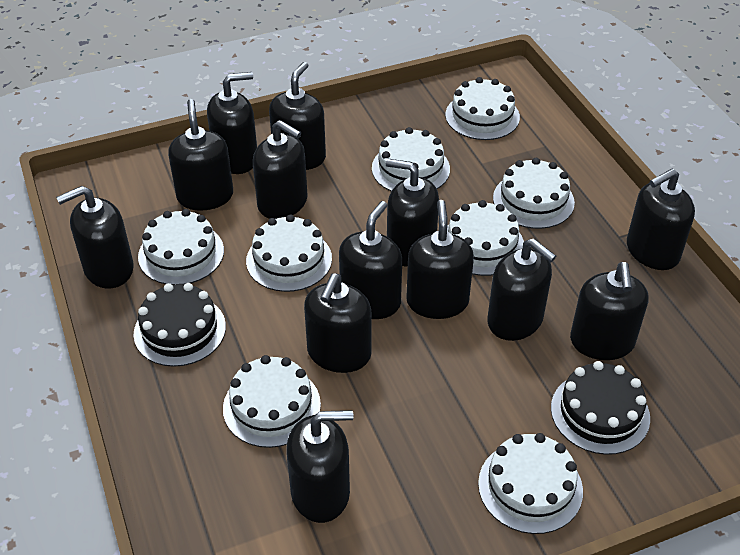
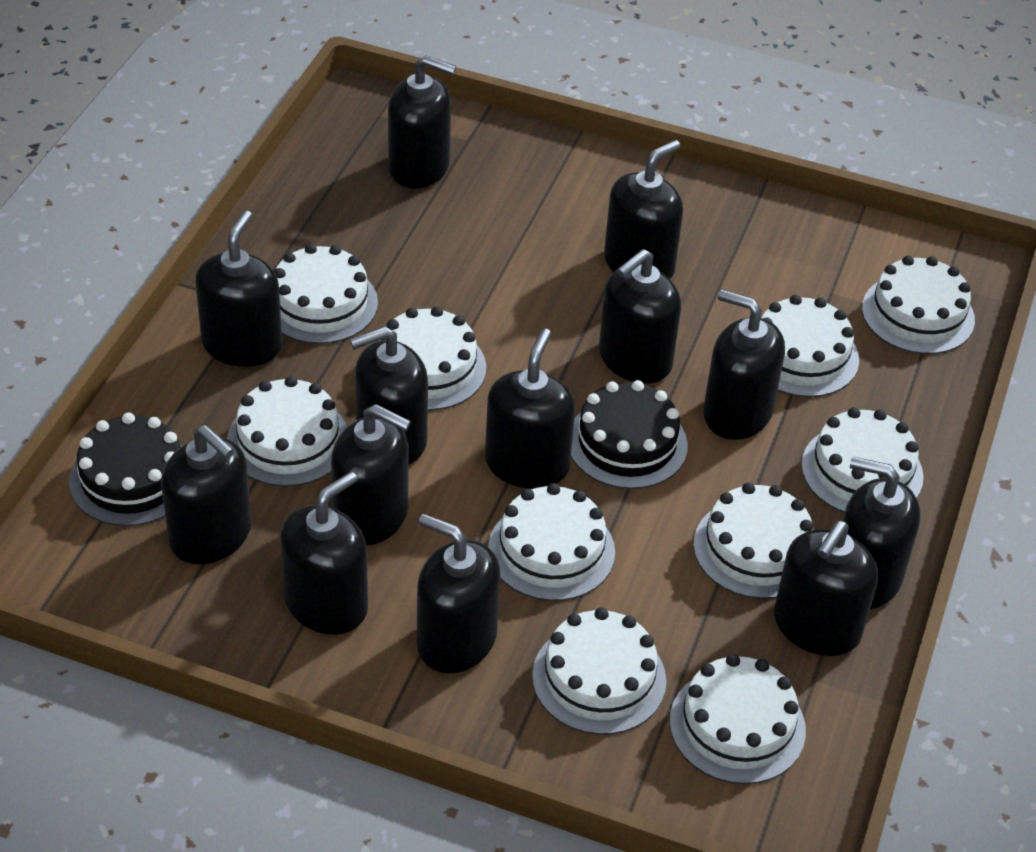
white cake: 8 -> 10

